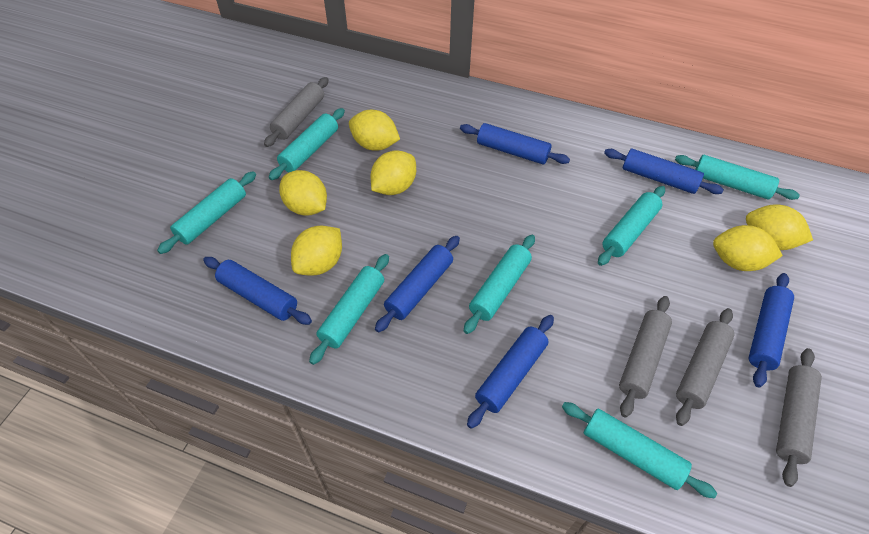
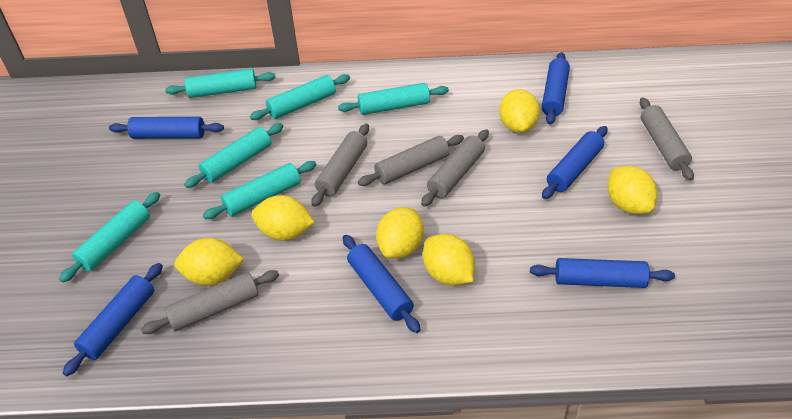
grey rolling pin: 4 -> 5
turquoise rolling pin: 7 -> 6

